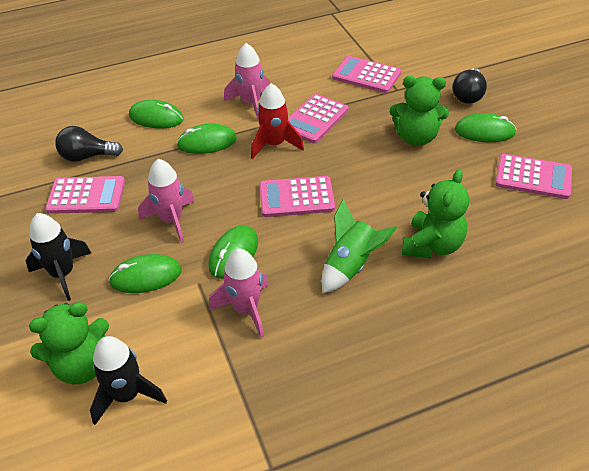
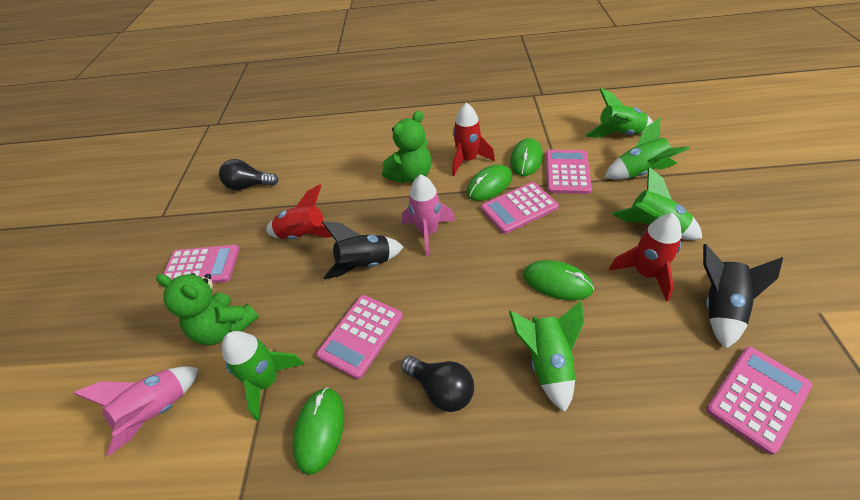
green mouse: 5 -> 4
green rocket: 1 -> 5
green teddy bear: 3 -> 2
pink rocket: 3 -> 2
red rocket: 1 -> 3

